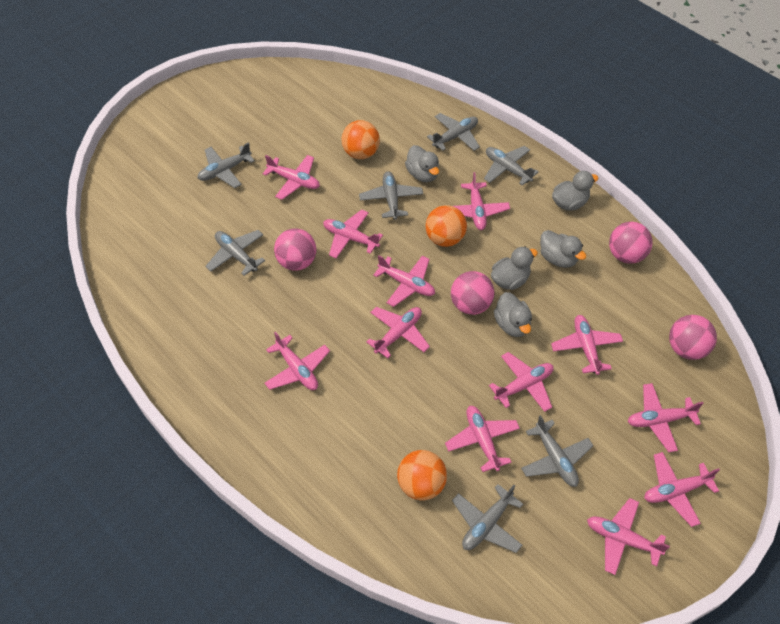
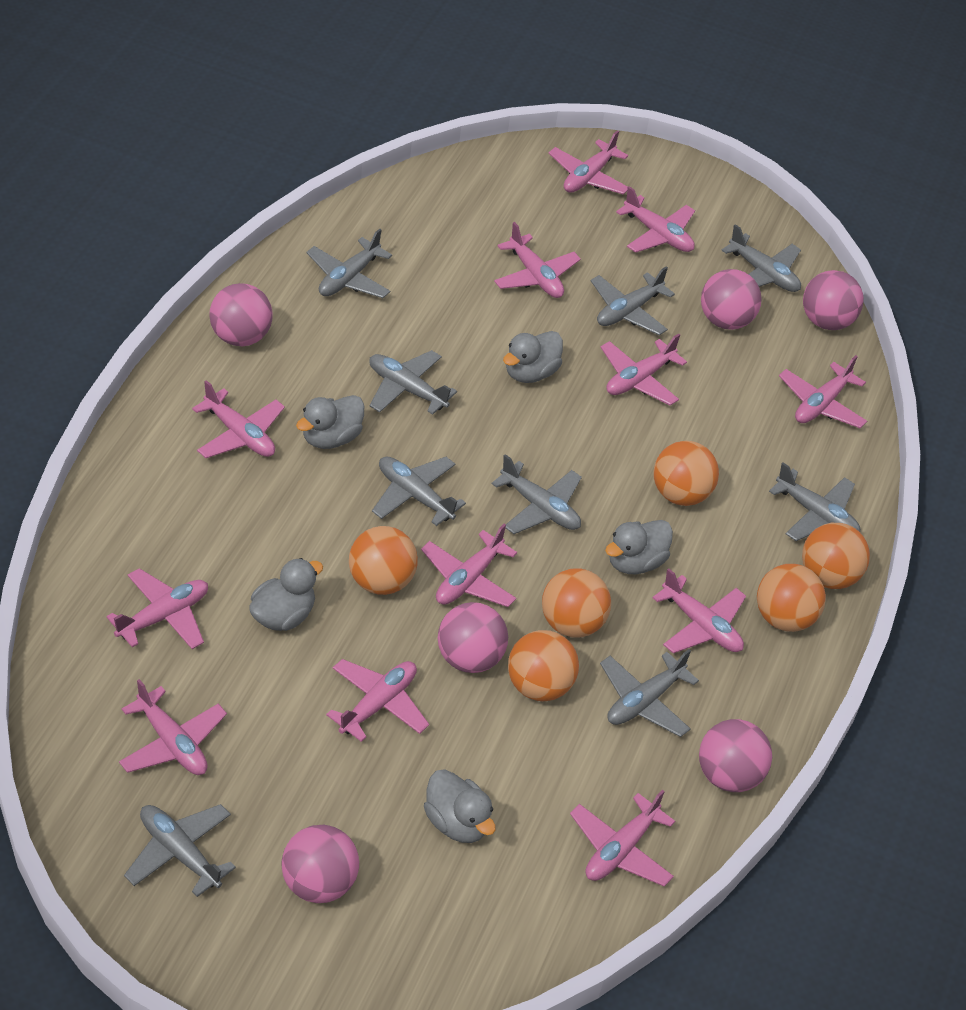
grey plane: 7 -> 9
orange ball: 3 -> 6
pink ball: 4 -> 6

